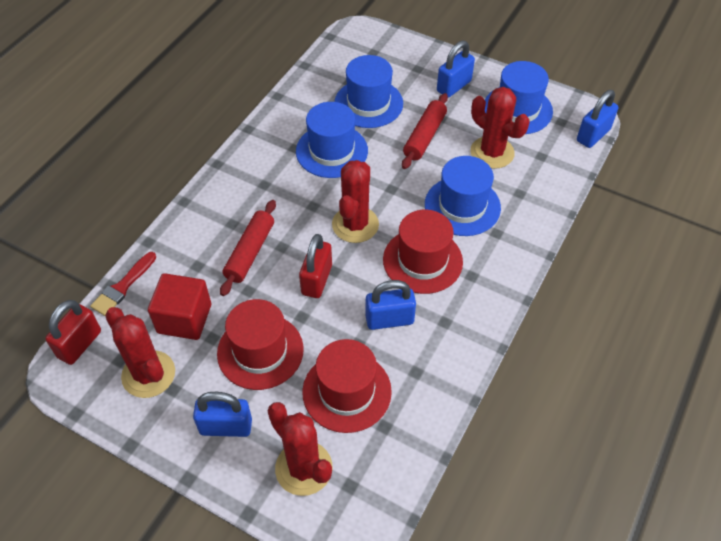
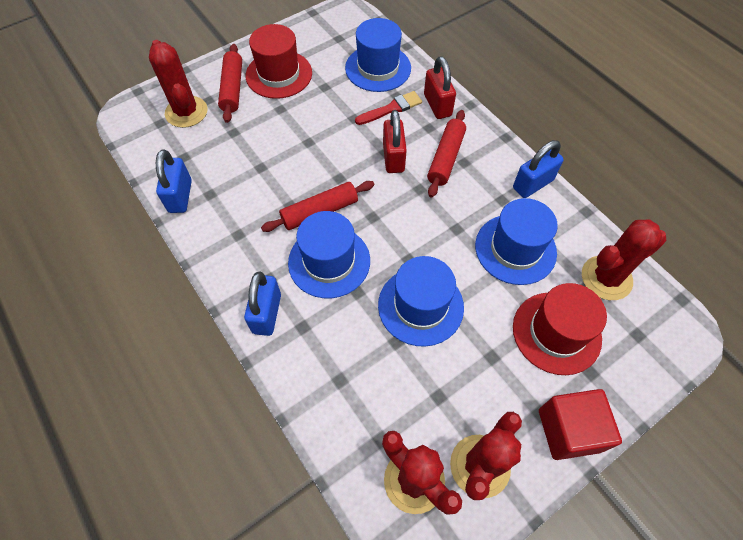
blue padlock: 4 -> 3
red hat: 3 -> 2
red rolling pin: 2 -> 3

